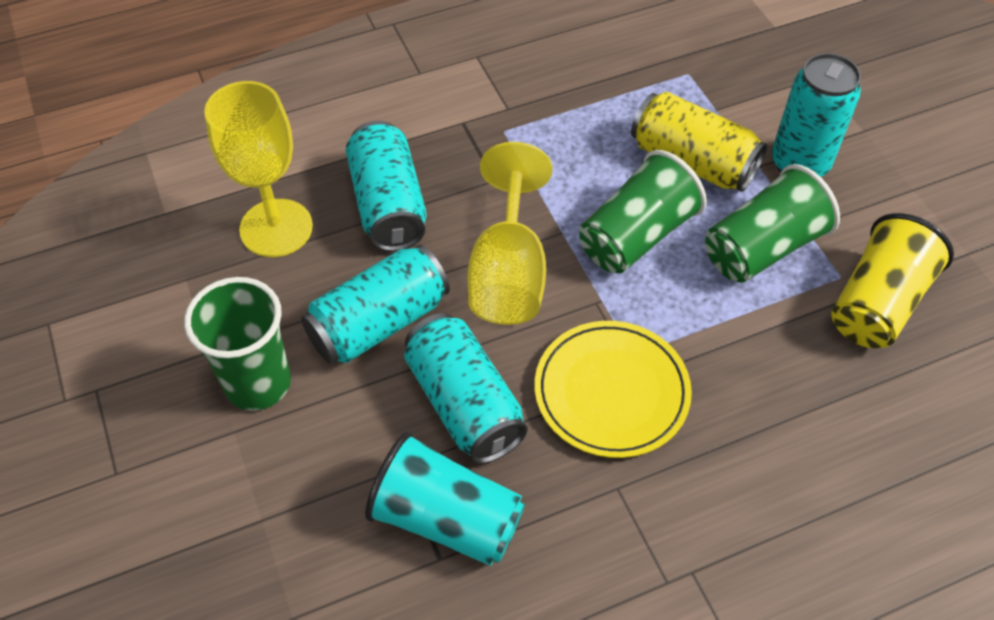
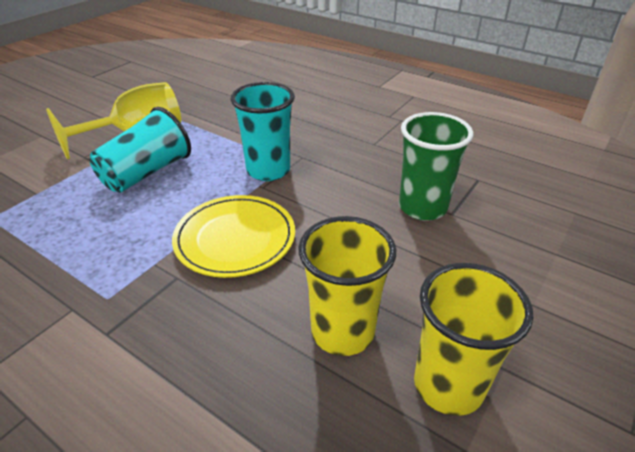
green cup: 3 -> 1
turquoise can: 4 -> 0
turquoise cup: 1 -> 2
yellow can: 1 -> 0
yellow cup: 1 -> 2
yellow goblet: 2 -> 1

